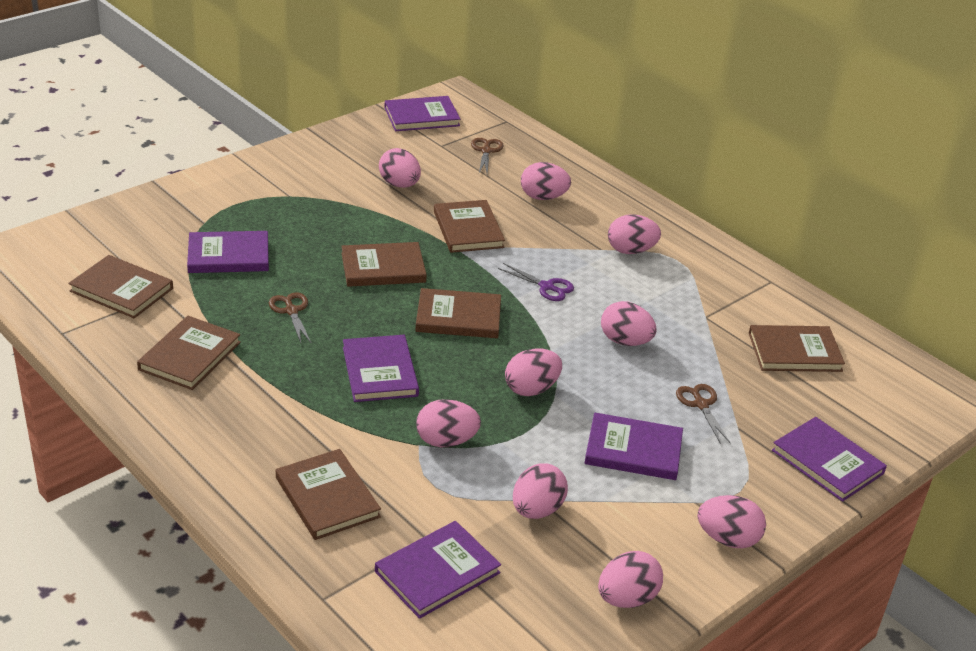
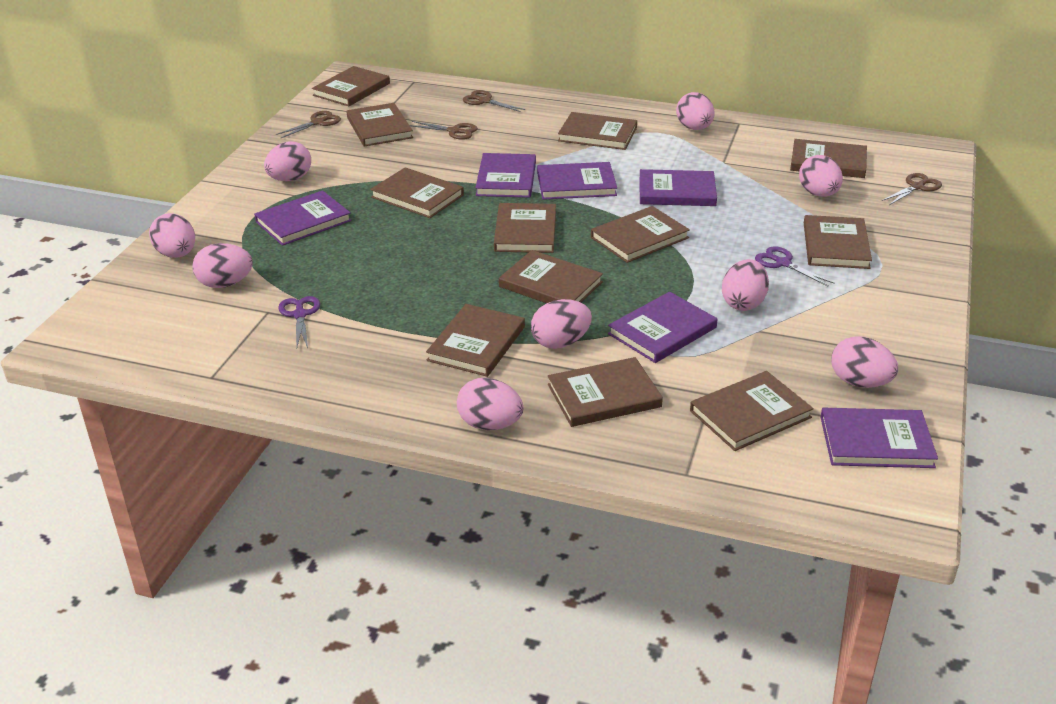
brown book: 7 -> 12
brown scissors: 3 -> 4
purple scissors: 1 -> 2

